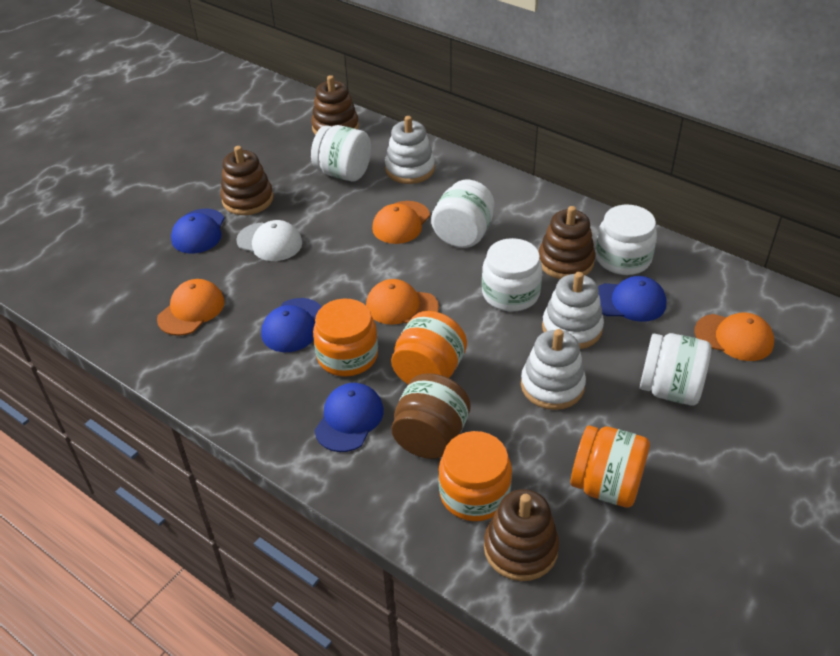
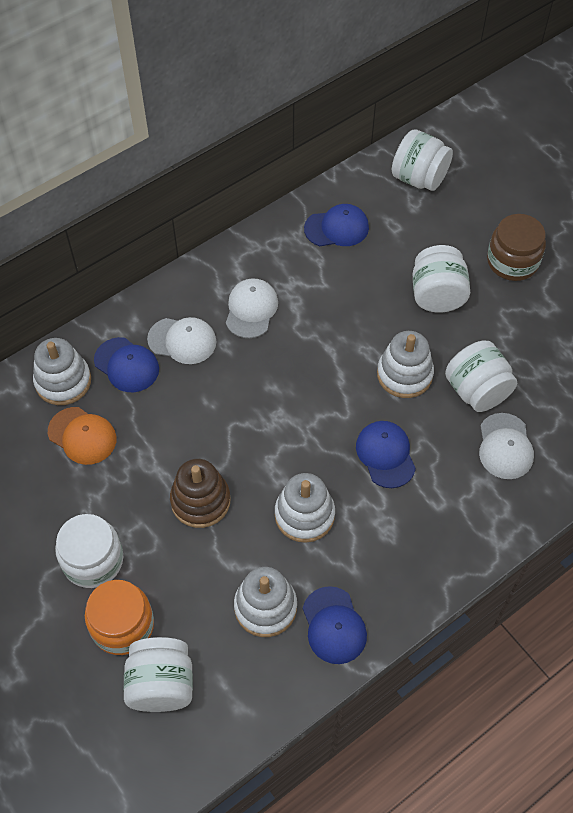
brown stacking toy: 4 -> 1
orange cap: 4 -> 1
orange jar: 4 -> 1
white cap: 1 -> 3
white stacking toy: 3 -> 4

